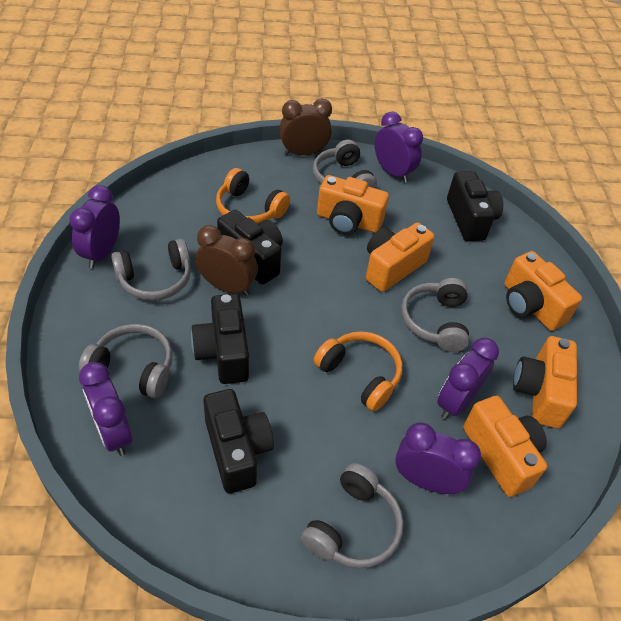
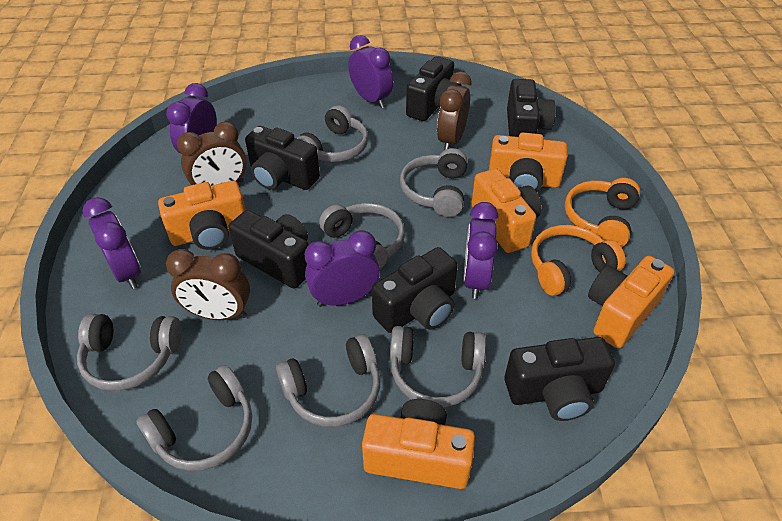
black camera: 4 -> 6
brown clock: 2 -> 3
grey headphones: 5 -> 7

